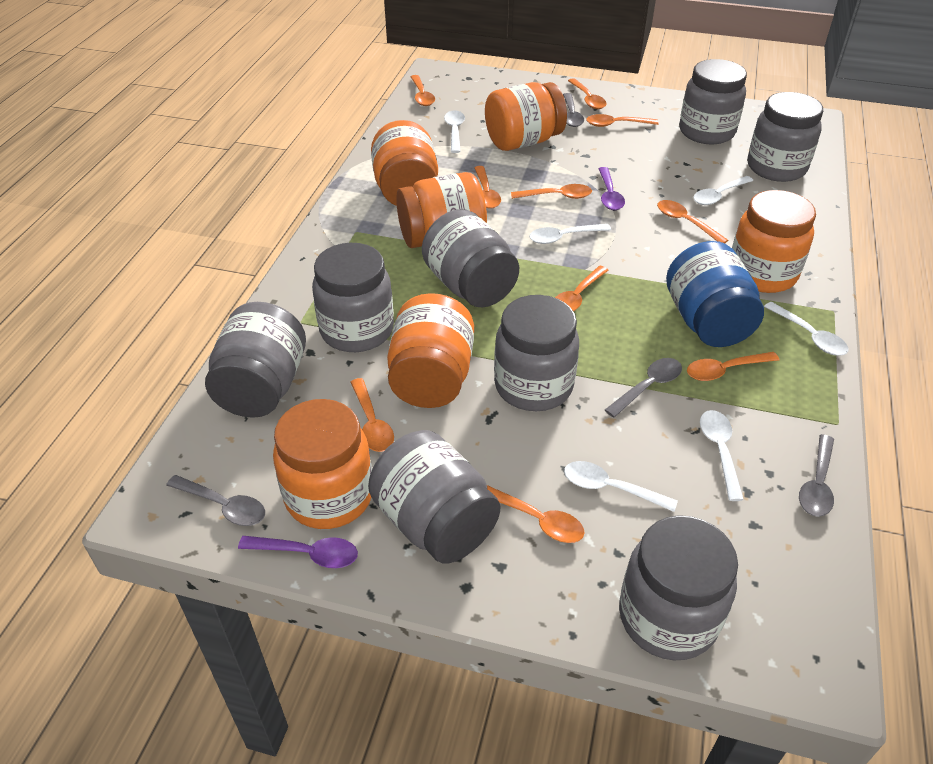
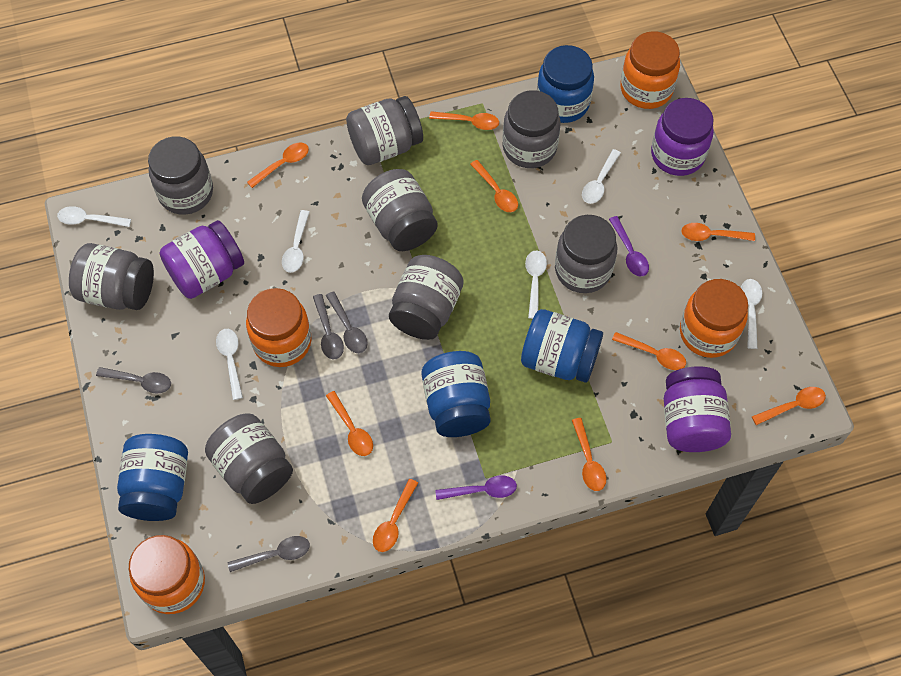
blue jar: 1 -> 4
orange jar: 6 -> 4
orange spoon: 10 -> 9
purple jar: 0 -> 3

